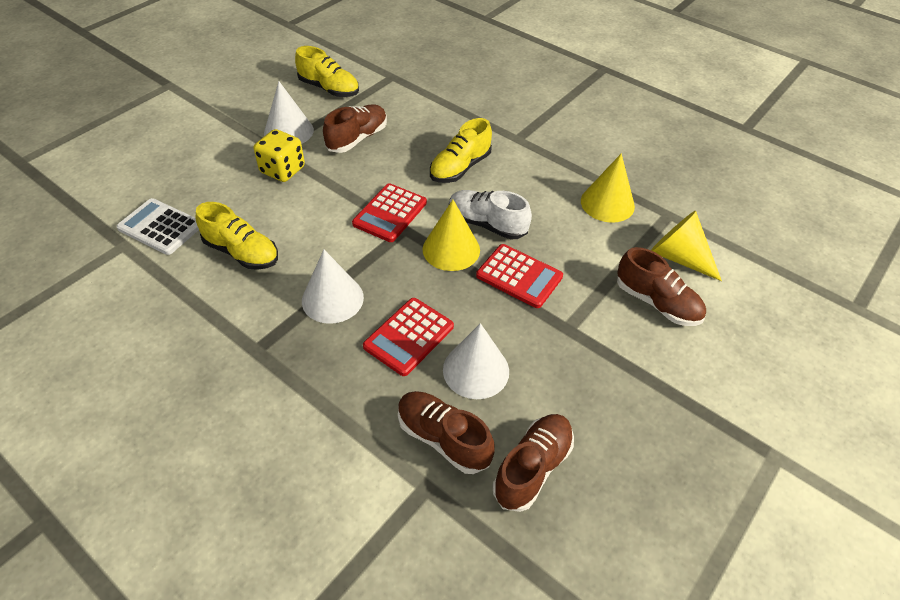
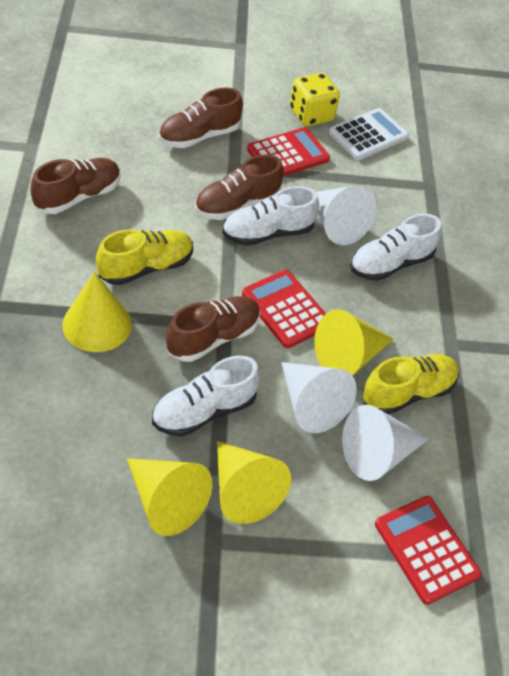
white shoe: 1 -> 3
yellow cone: 3 -> 4
yellow shoe: 3 -> 2

